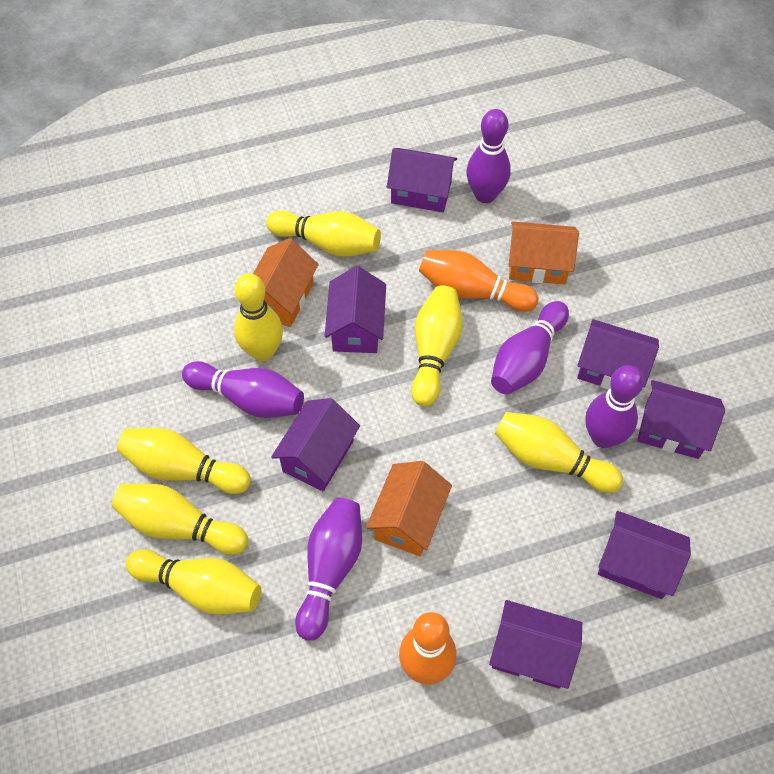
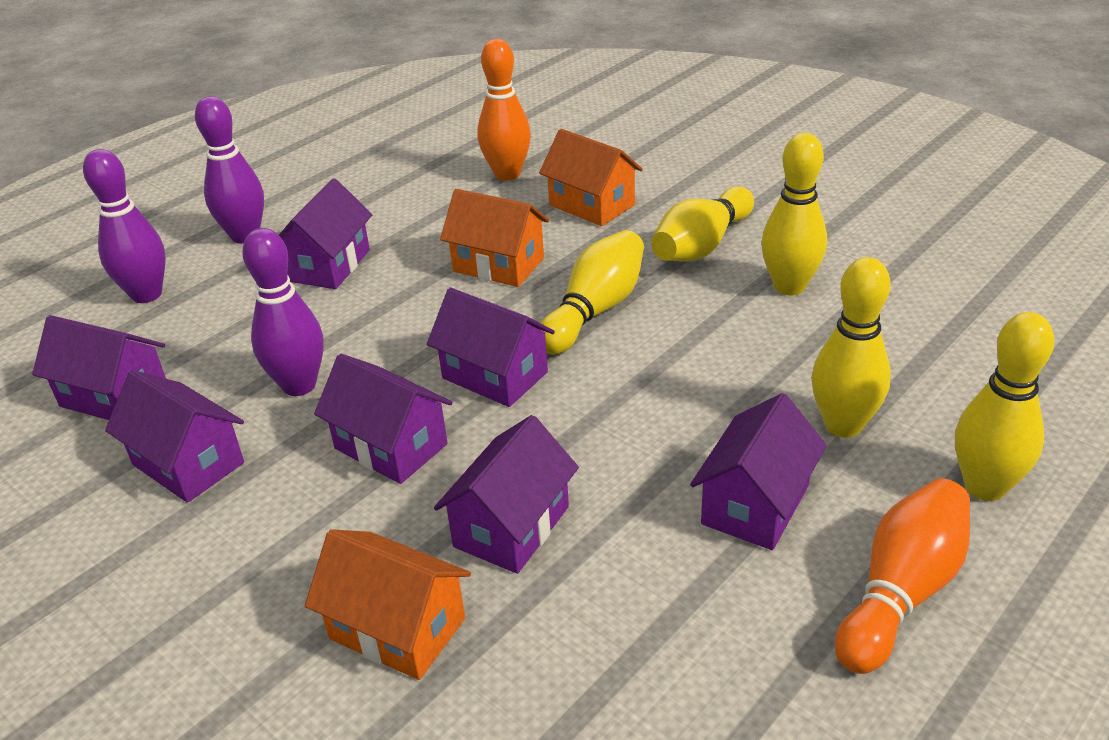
purple bowling pin: 5 -> 3
yellow bowling pin: 7 -> 5

